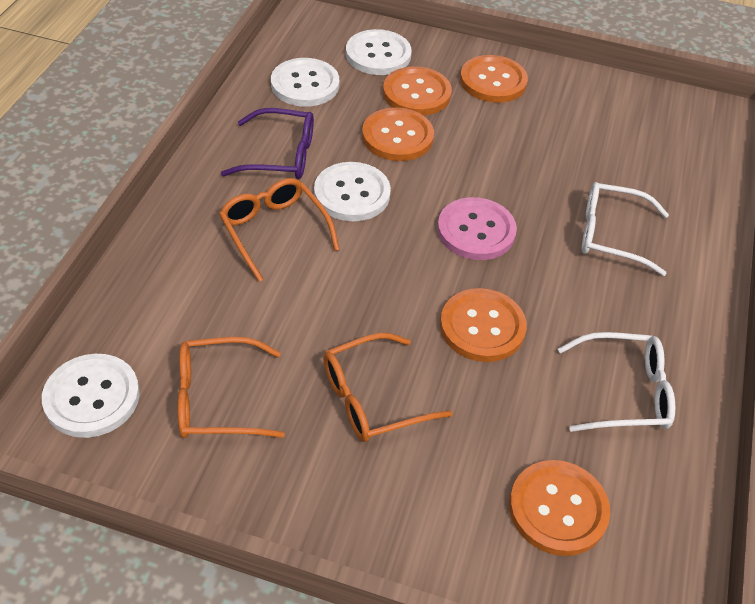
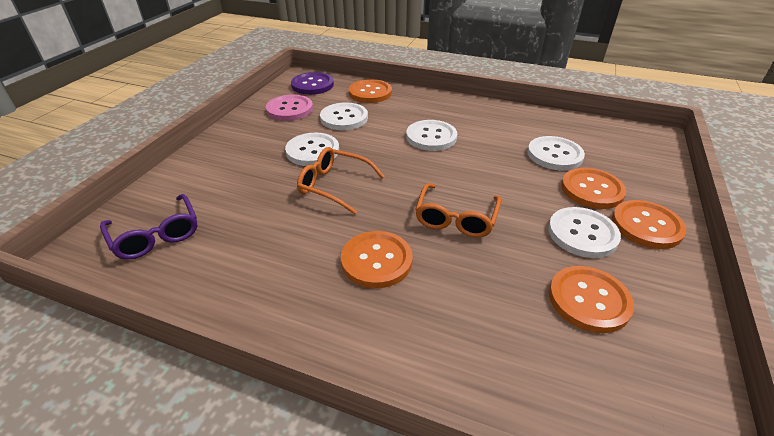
orange glasses: 3 -> 2
purple button: 0 -> 1
white button: 4 -> 5
white glasses: 2 -> 0

